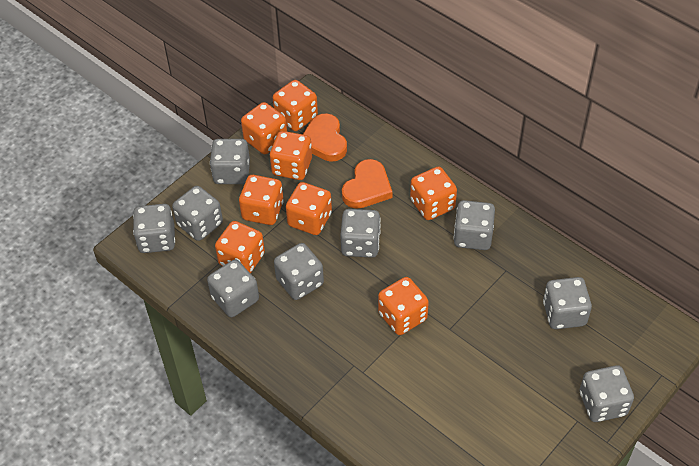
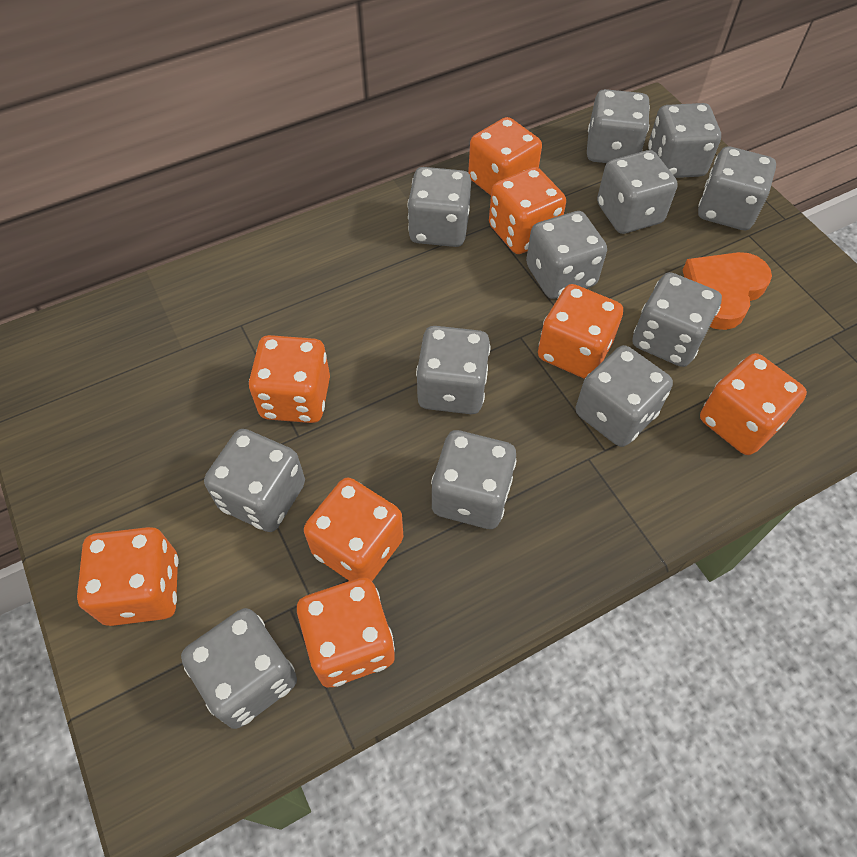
grey dice: 9 -> 12
orange heart: 2 -> 1

